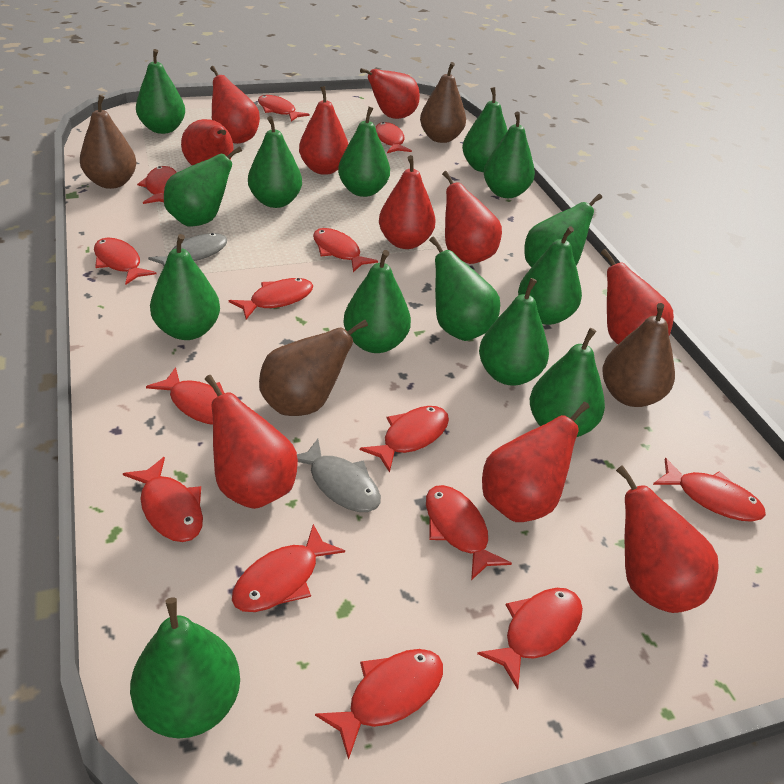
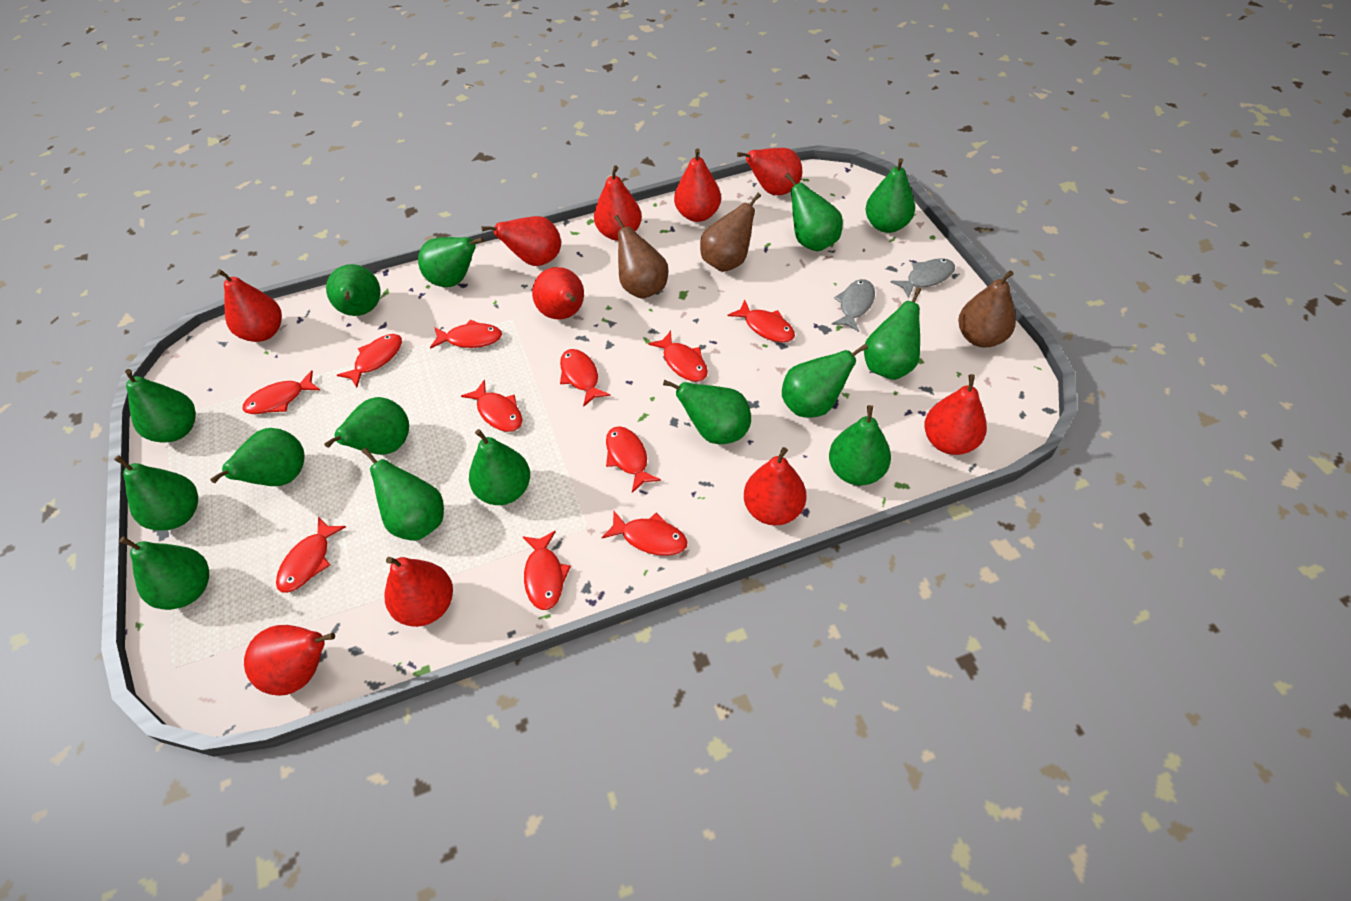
brown pear: 4 -> 3
green pear: 14 -> 15
red fish: 14 -> 11

